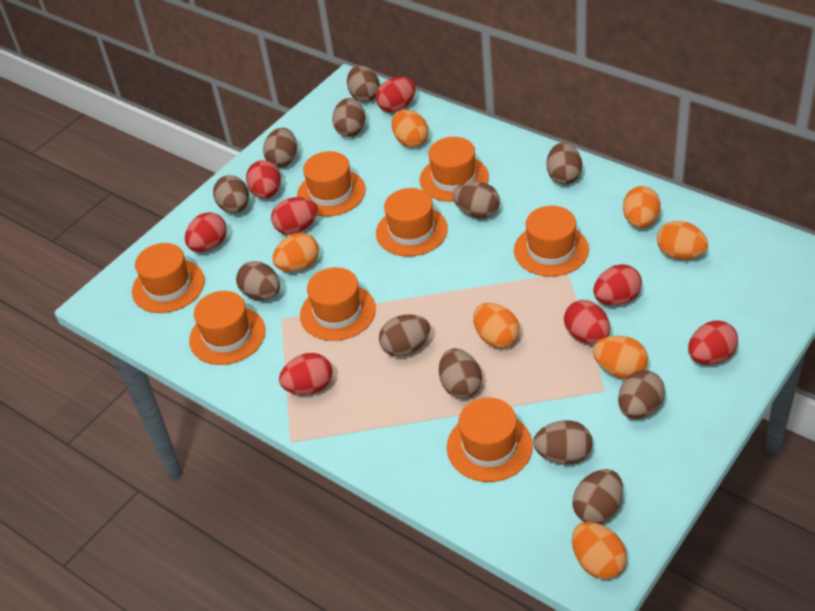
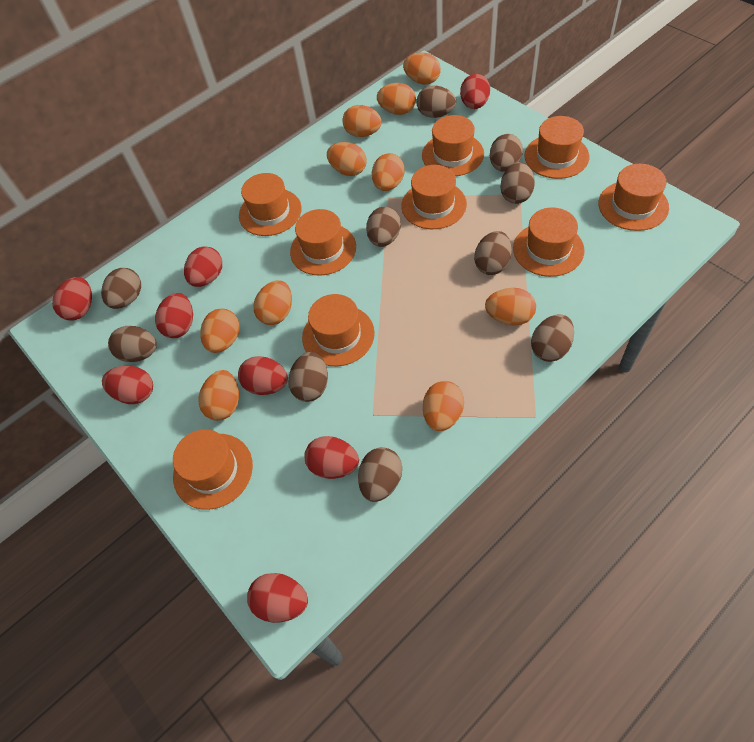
brown egg: 12 -> 10
orange egg: 7 -> 10
orange hat: 8 -> 9

